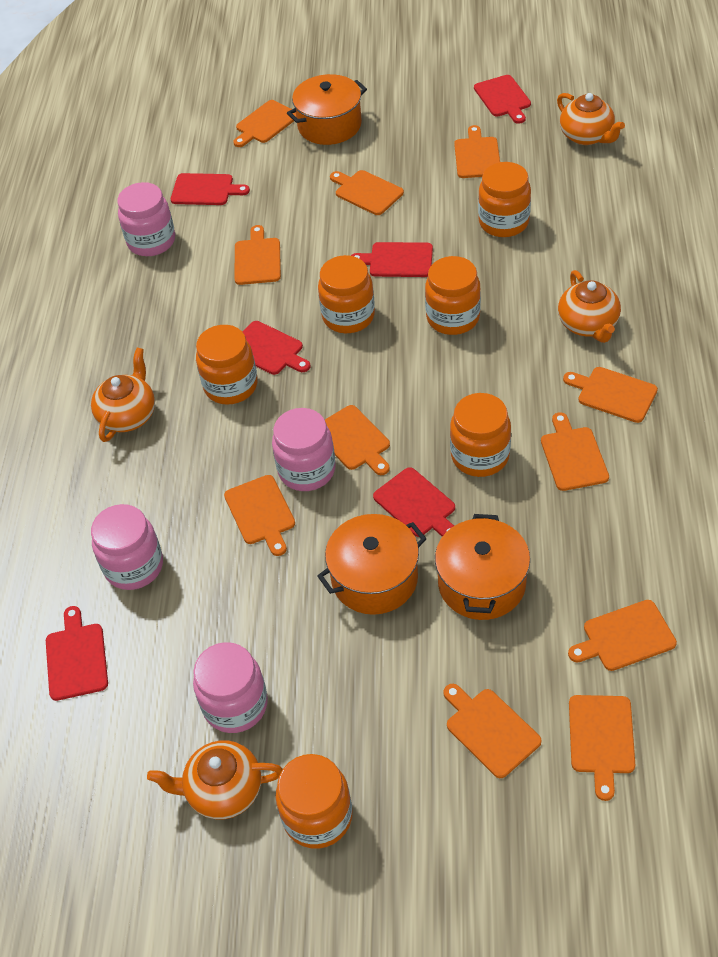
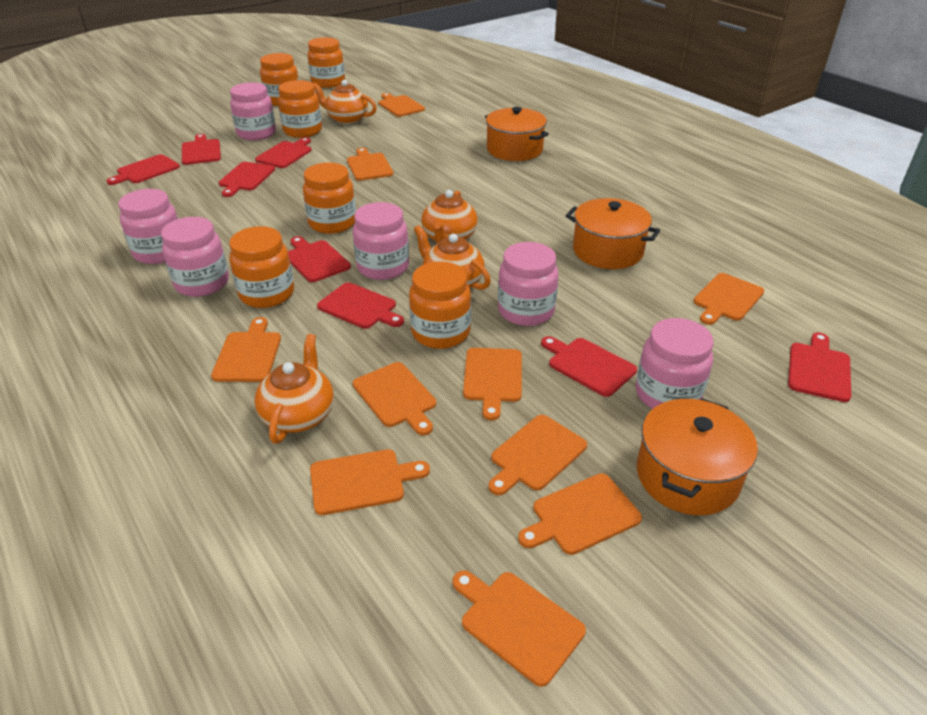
orange cutting board: 11 -> 10
pink jar: 4 -> 6
red cutting board: 6 -> 8

